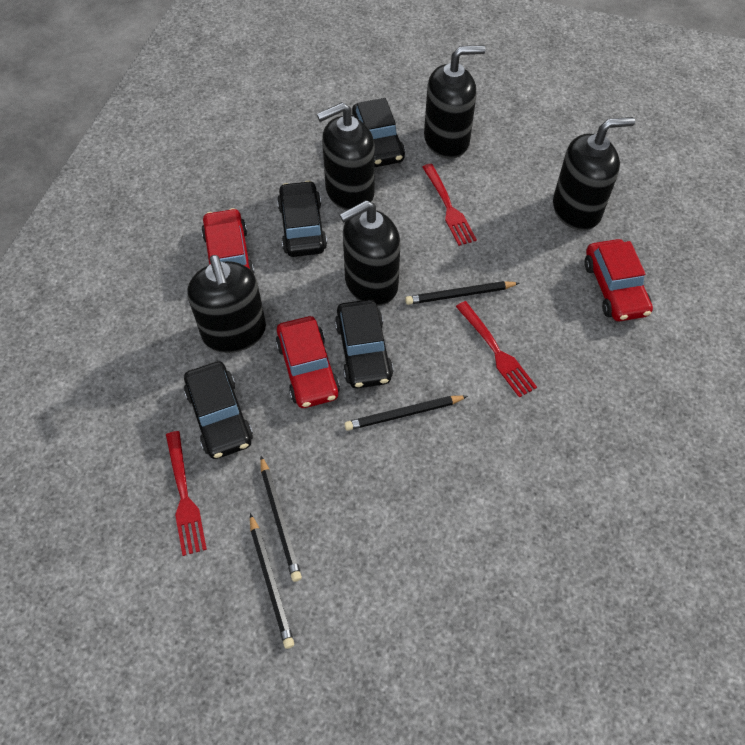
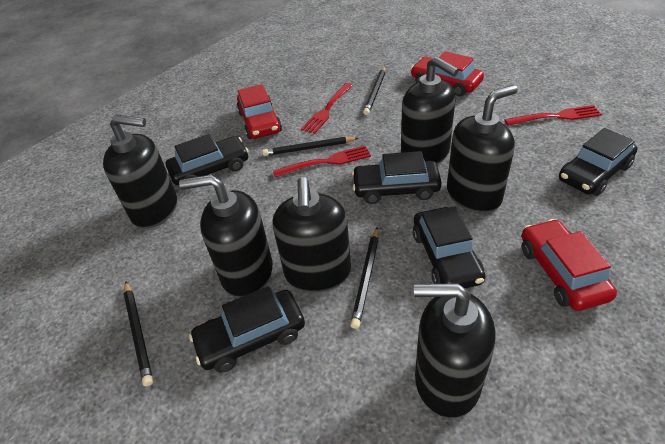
black car: 4 -> 5
black soap dispenser: 5 -> 6

